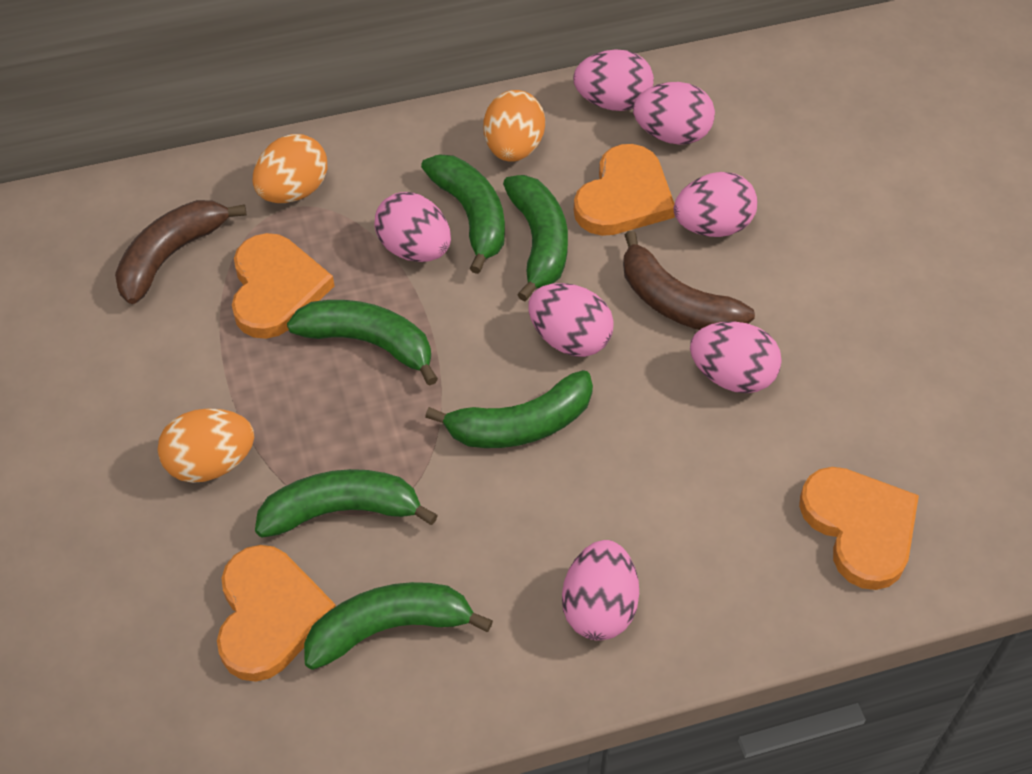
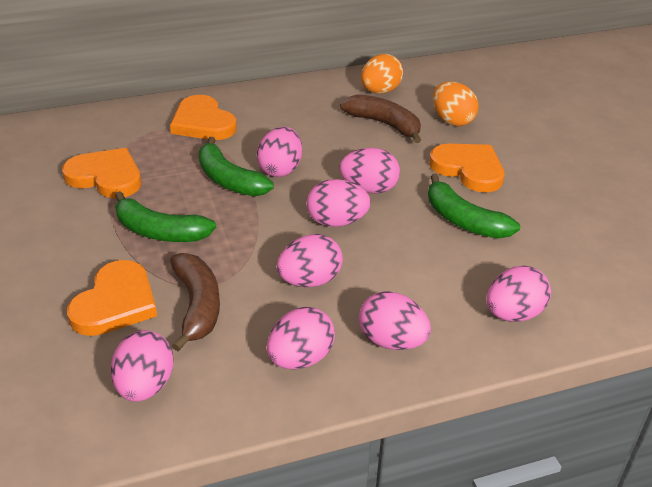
green banana: 6 -> 3
orange egg: 3 -> 2
pink egg: 7 -> 8

